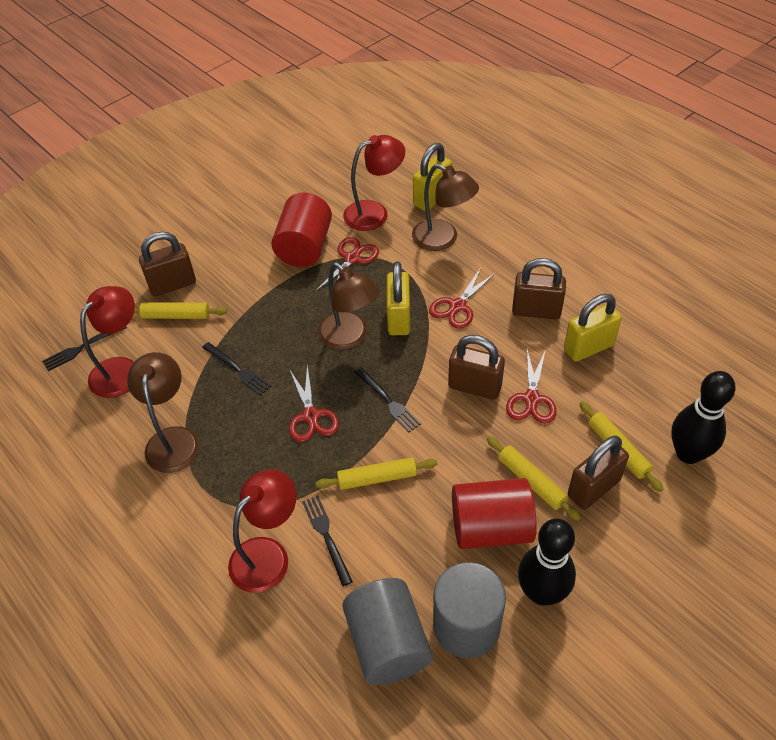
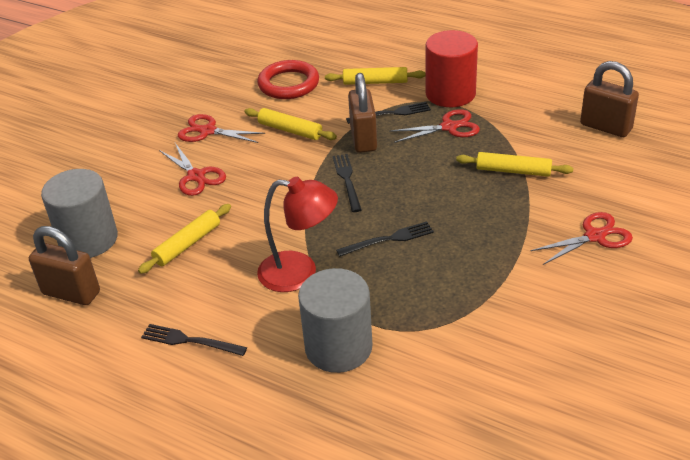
black bowling pin: 2 -> 0
brown lamp: 3 -> 0
brown padlock: 4 -> 3
red cylinder: 2 -> 1
red lamp: 3 -> 1
red ring: 0 -> 1
yellow padlock: 3 -> 0

